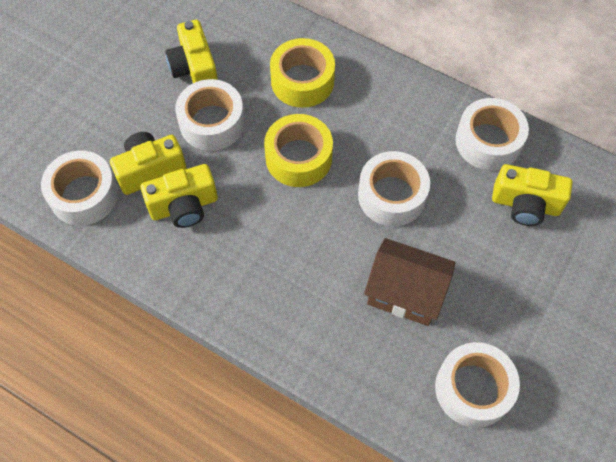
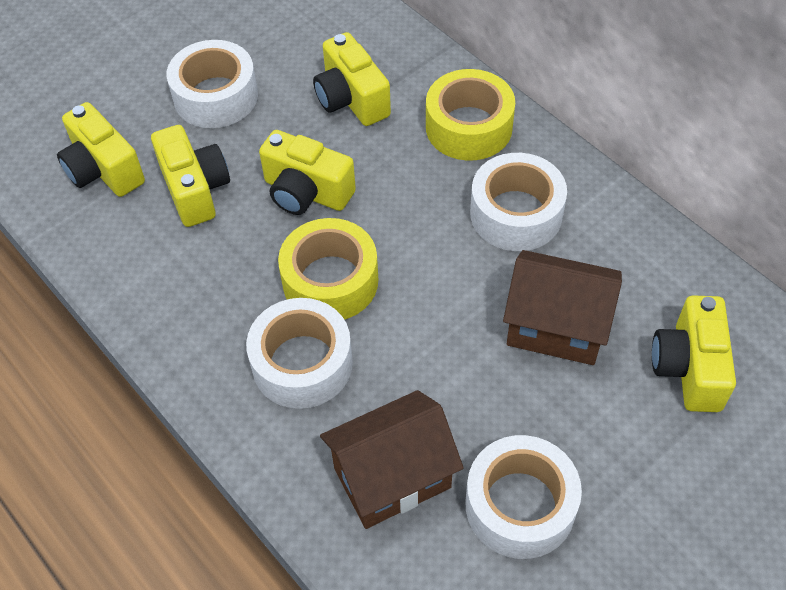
brown house: 1 -> 2
white tape: 5 -> 4
yellow camera: 4 -> 5

